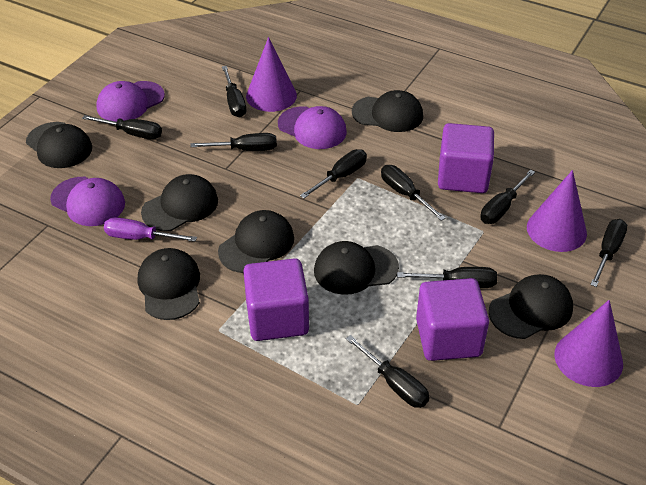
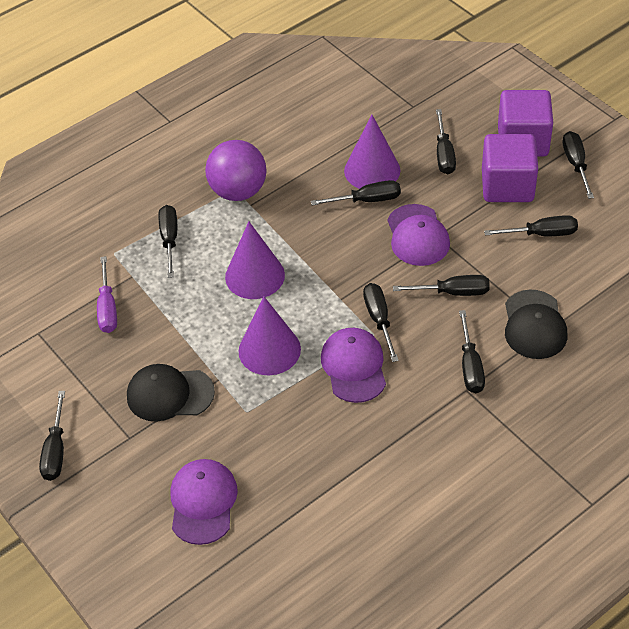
black cap: 7 -> 2
purple ball: 0 -> 1
purple cube: 3 -> 2

